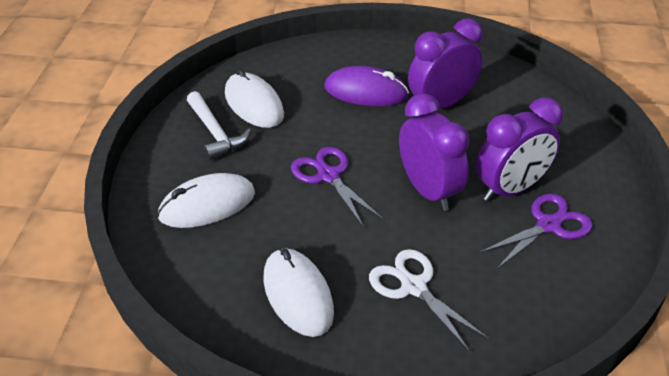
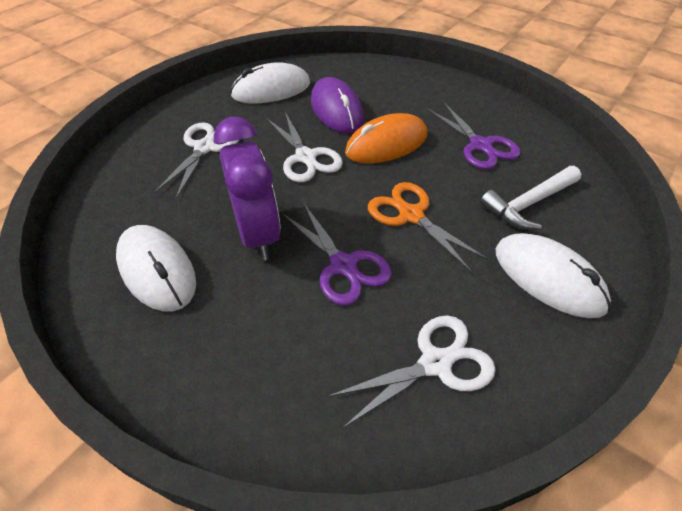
orange mouse: 0 -> 1
orange scissors: 0 -> 1
purple clock: 3 -> 1
white scissors: 1 -> 3

